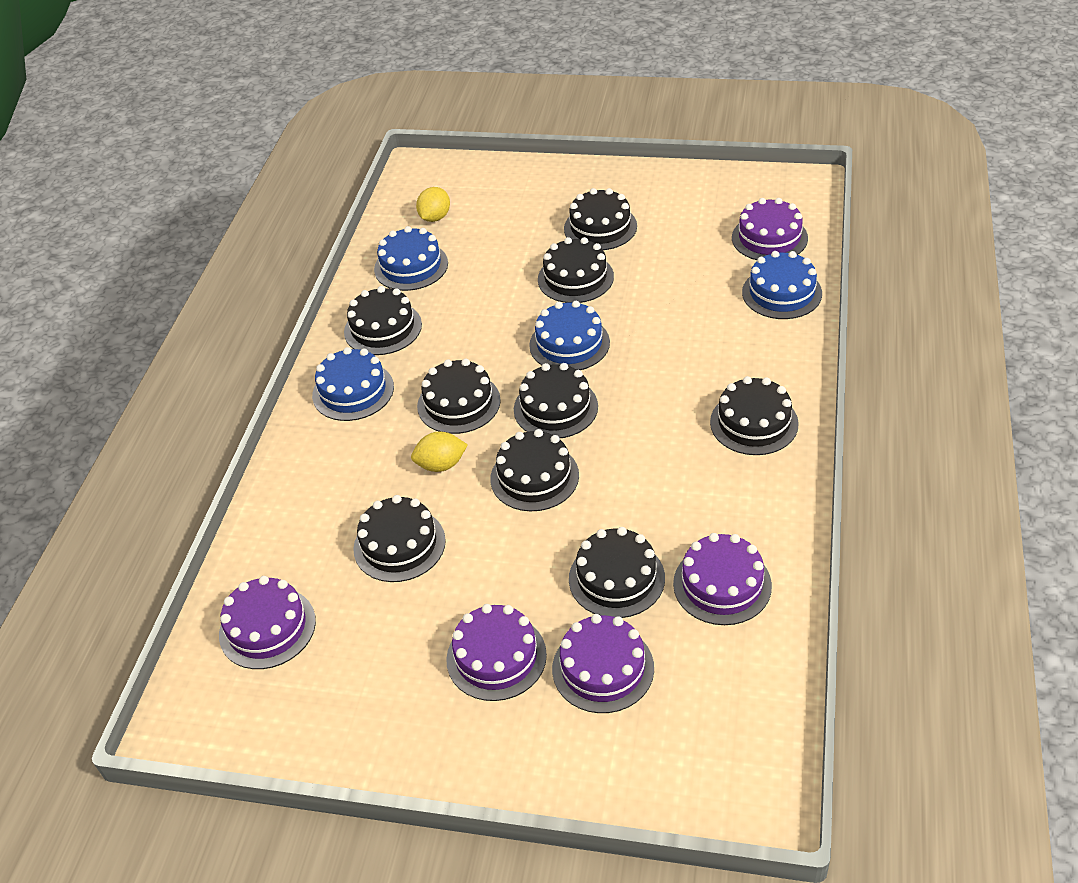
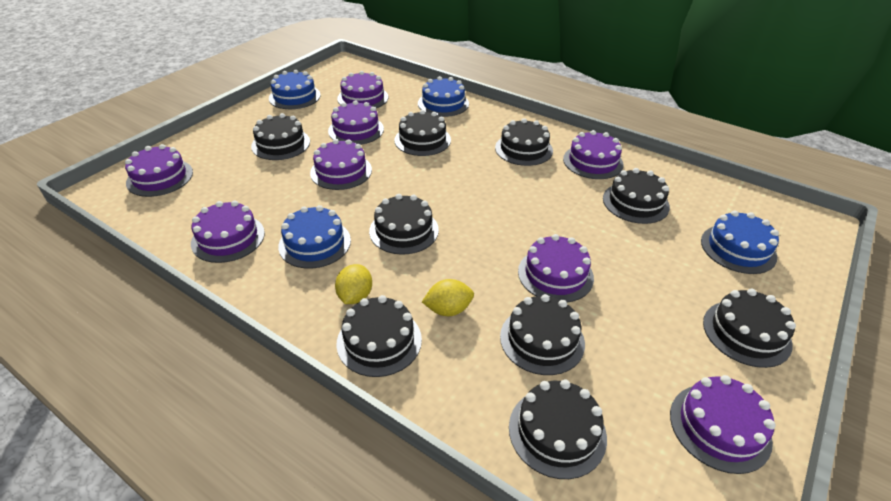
purple cake: 5 -> 8

